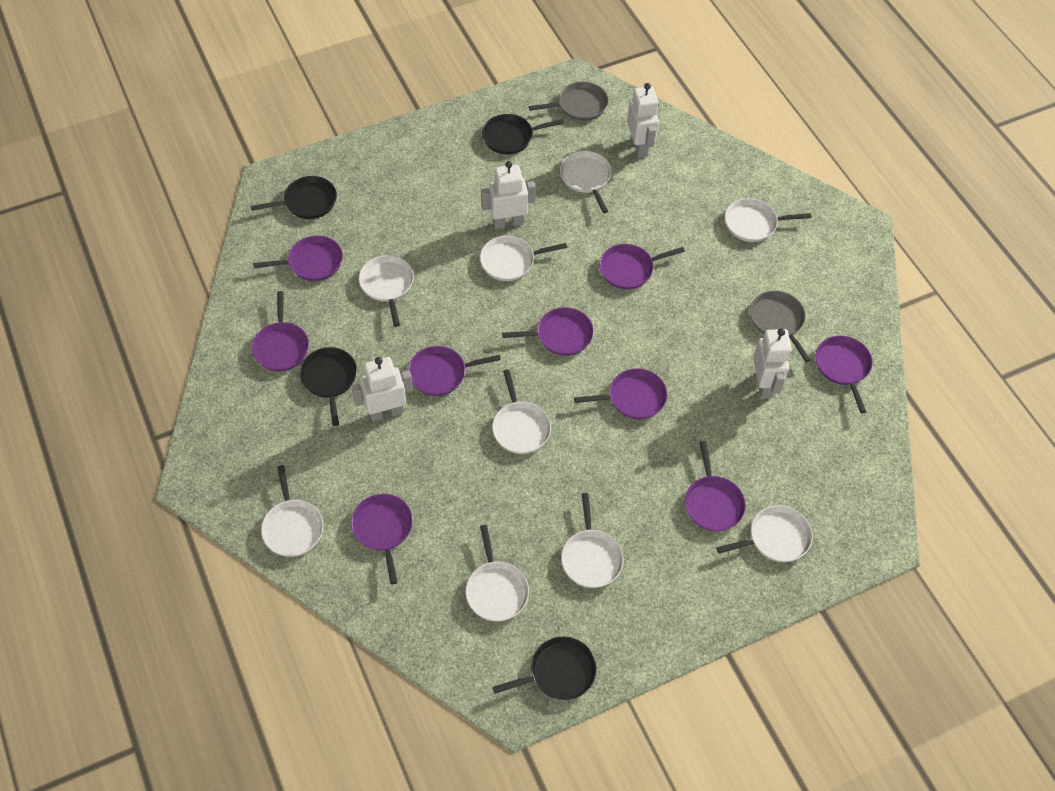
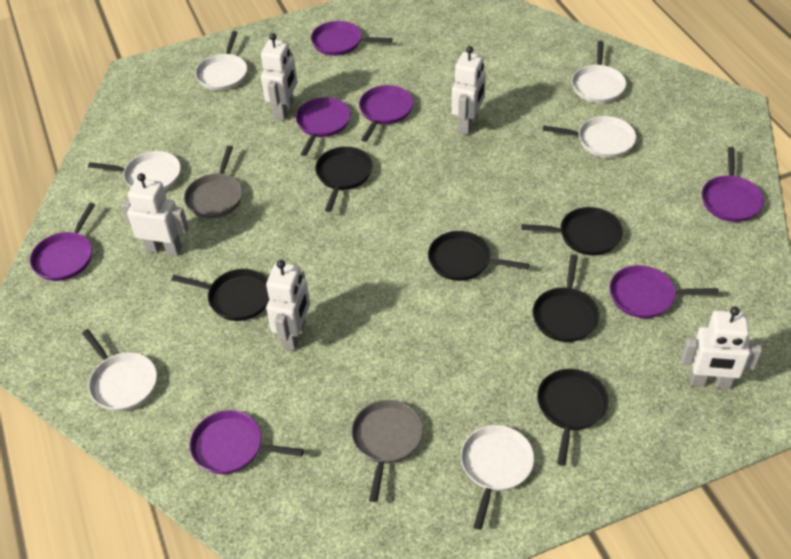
black pan: 4 -> 6
purple pan: 9 -> 7
white pan: 9 -> 6
white robot: 4 -> 5

